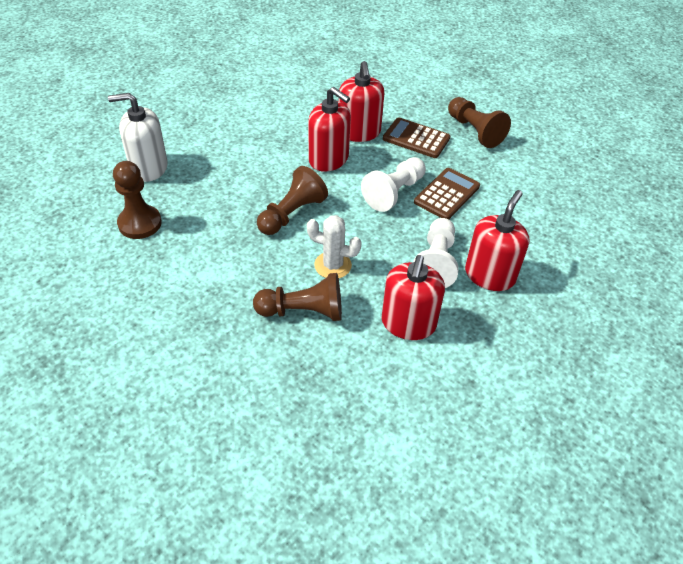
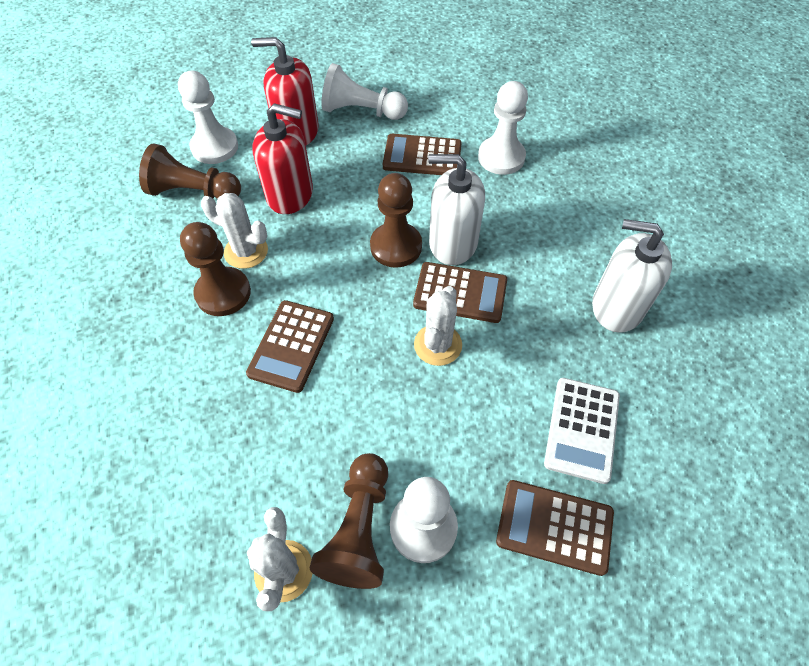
brown calculator: 2 -> 4
red soap dispenser: 4 -> 2
white cactus: 1 -> 3
white calculator: 0 -> 1
white pawn: 2 -> 4
white soap dispenser: 1 -> 2

